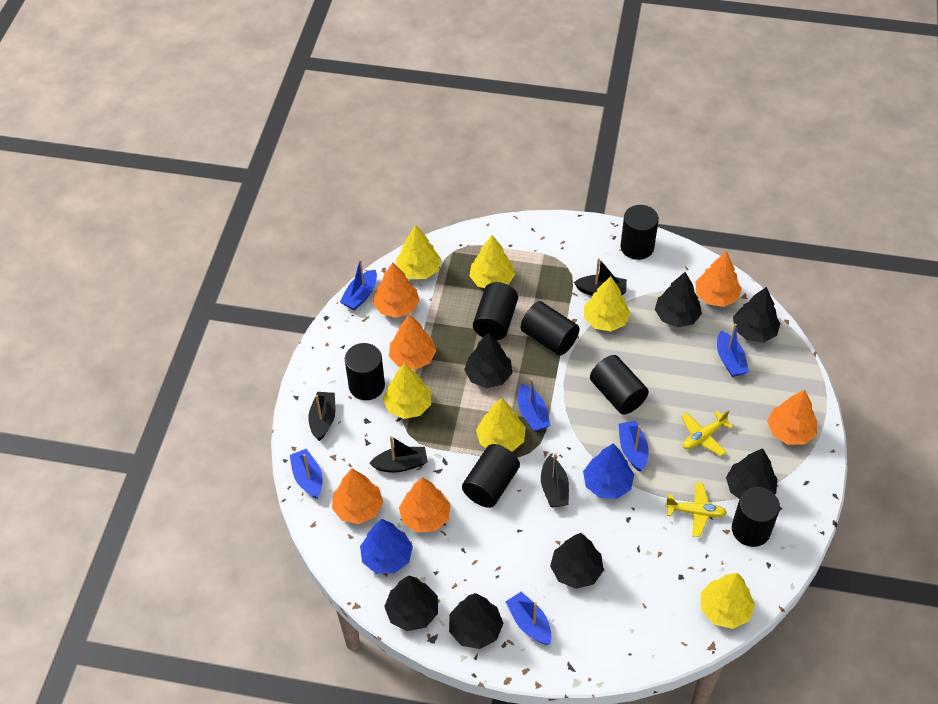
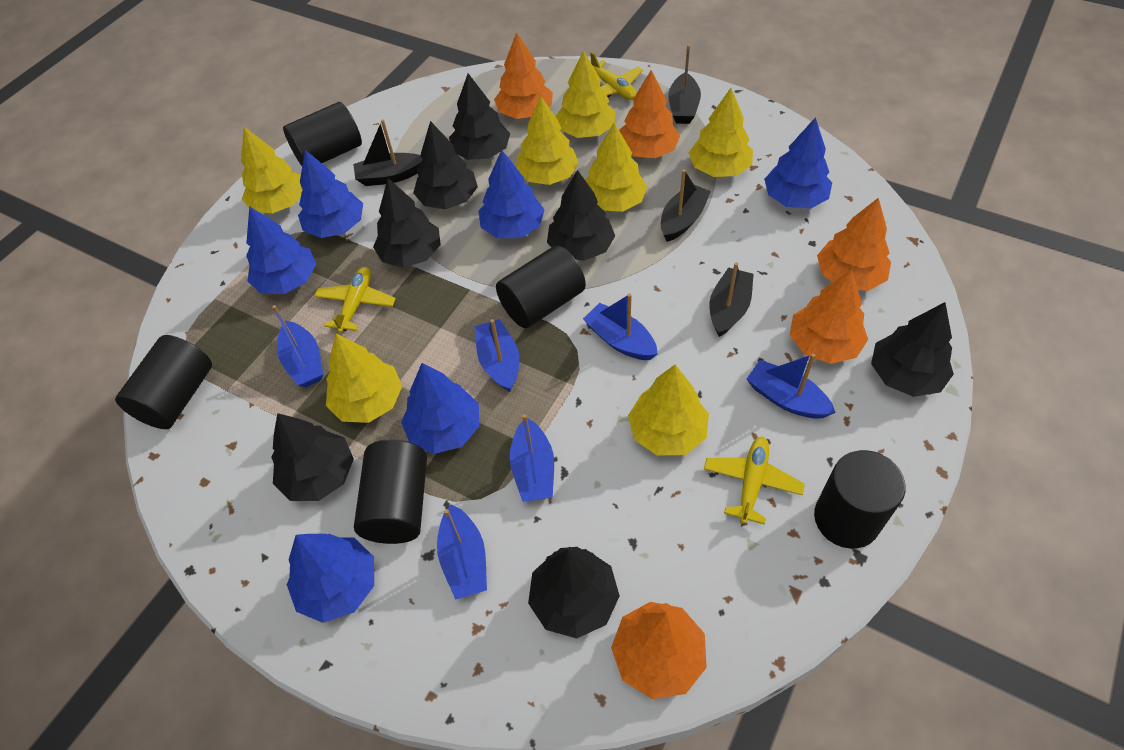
black cylinder: 7 -> 5
blue tree: 2 -> 6
orange tree: 6 -> 5
yellow plane: 2 -> 3
yellow tree: 6 -> 7

